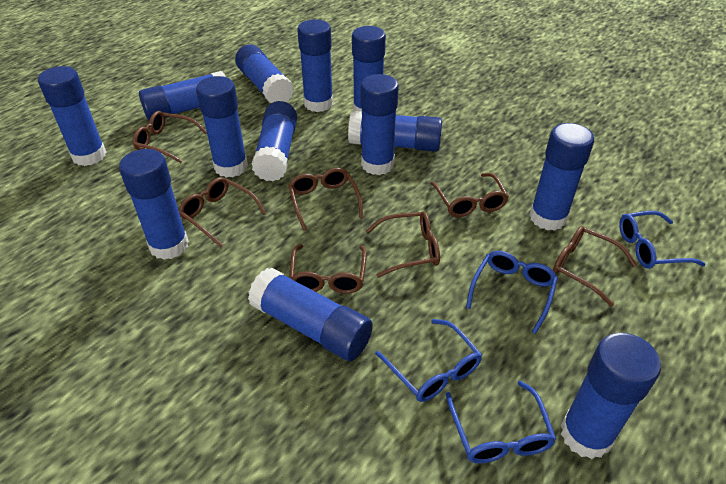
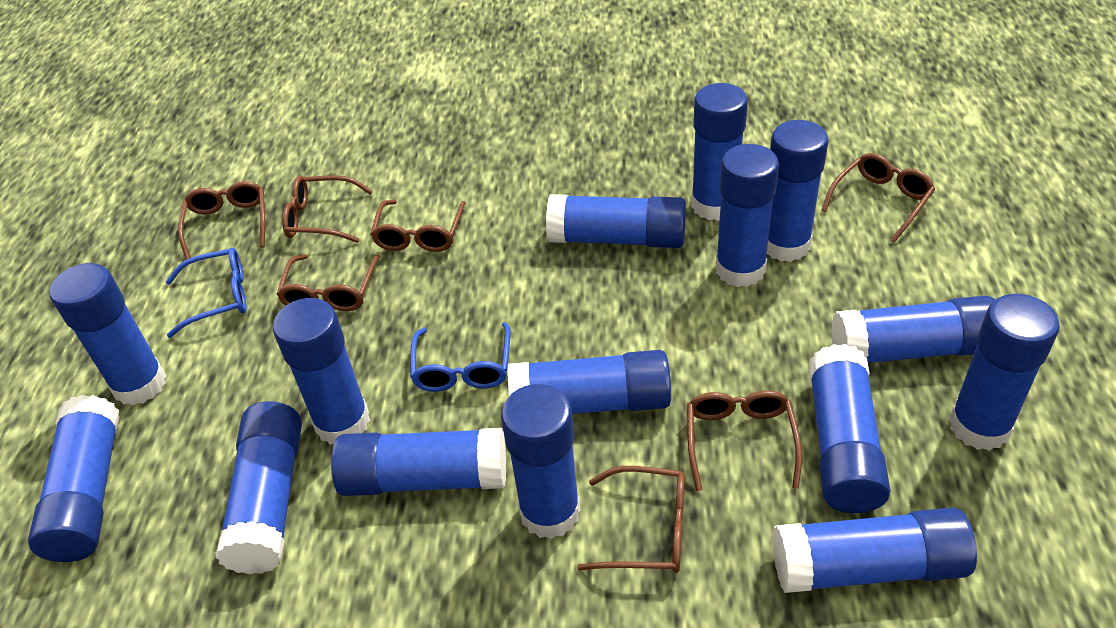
blue glasses: 4 -> 2
blue glue stick: 13 -> 15

